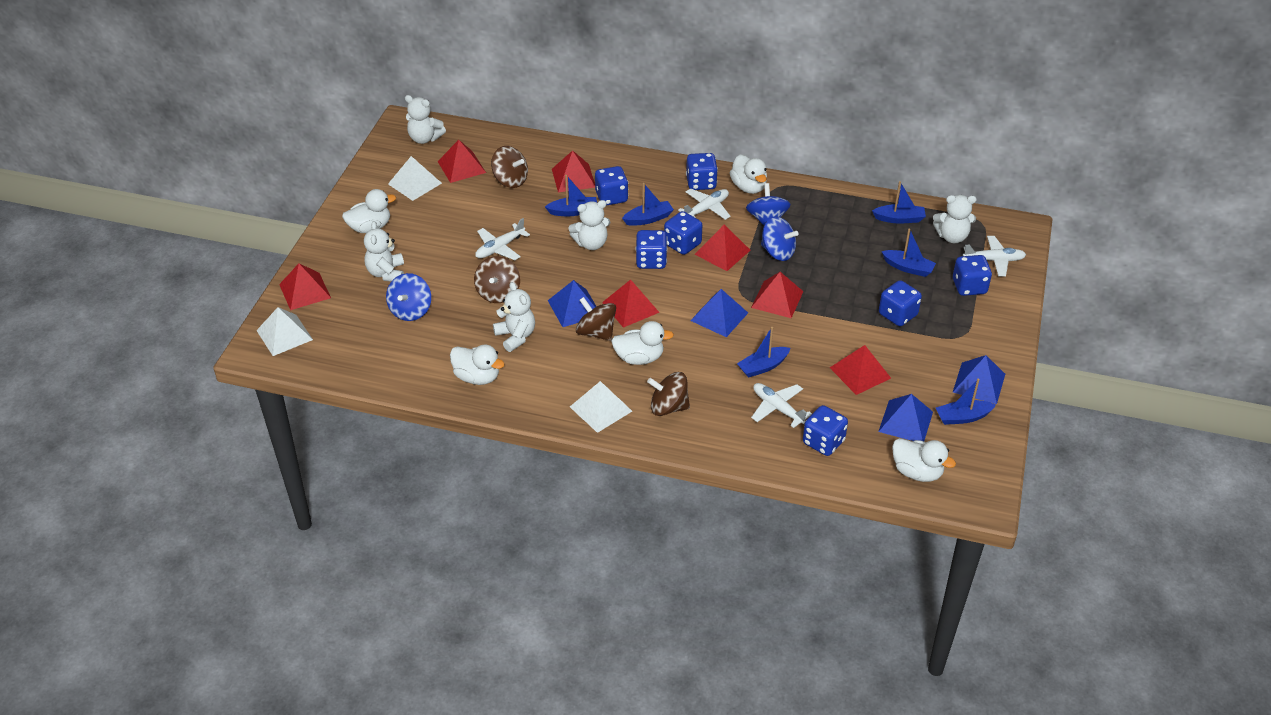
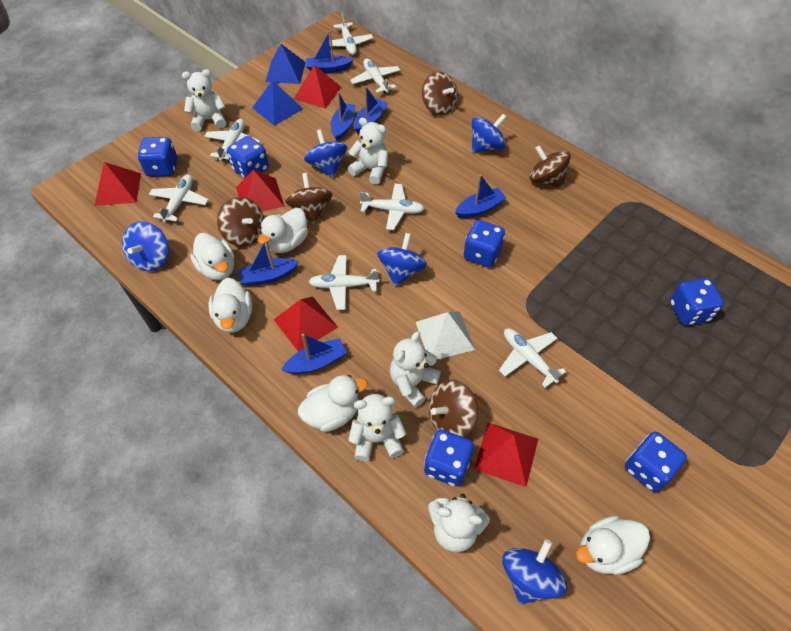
blue dice: 7 -> 6
blue pyramid: 4 -> 2
blue spinning top: 3 -> 5
brown spinning top: 4 -> 5
red pyramid: 7 -> 5
white plane: 4 -> 7
white pyramid: 3 -> 1

